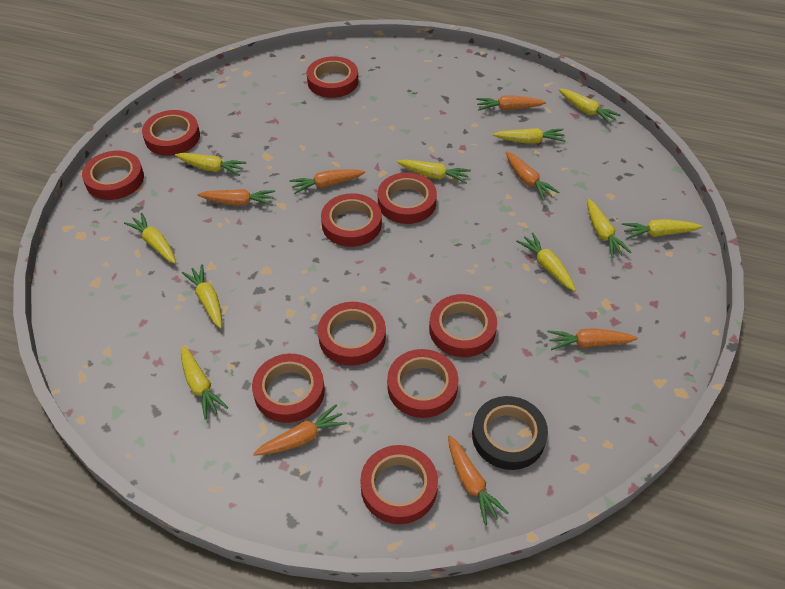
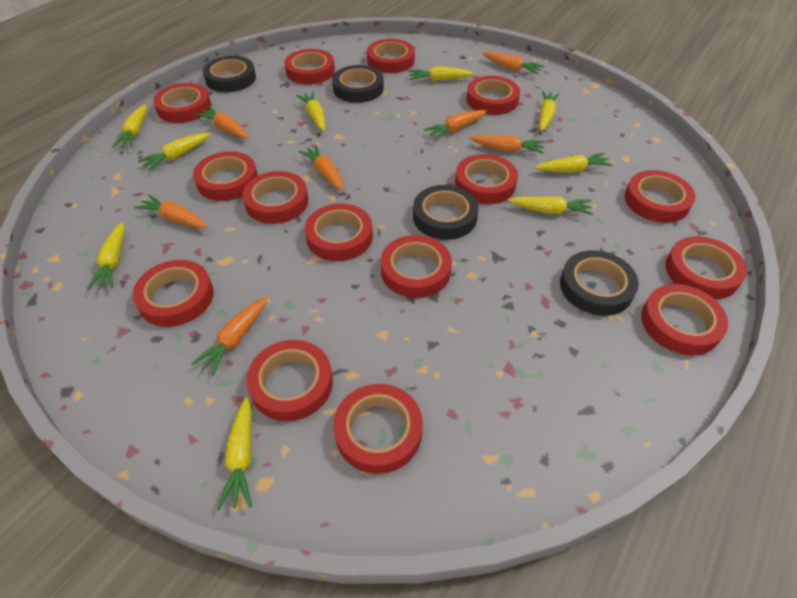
black tape: 1 -> 4
red tape: 10 -> 15
yellow carrot: 10 -> 9

